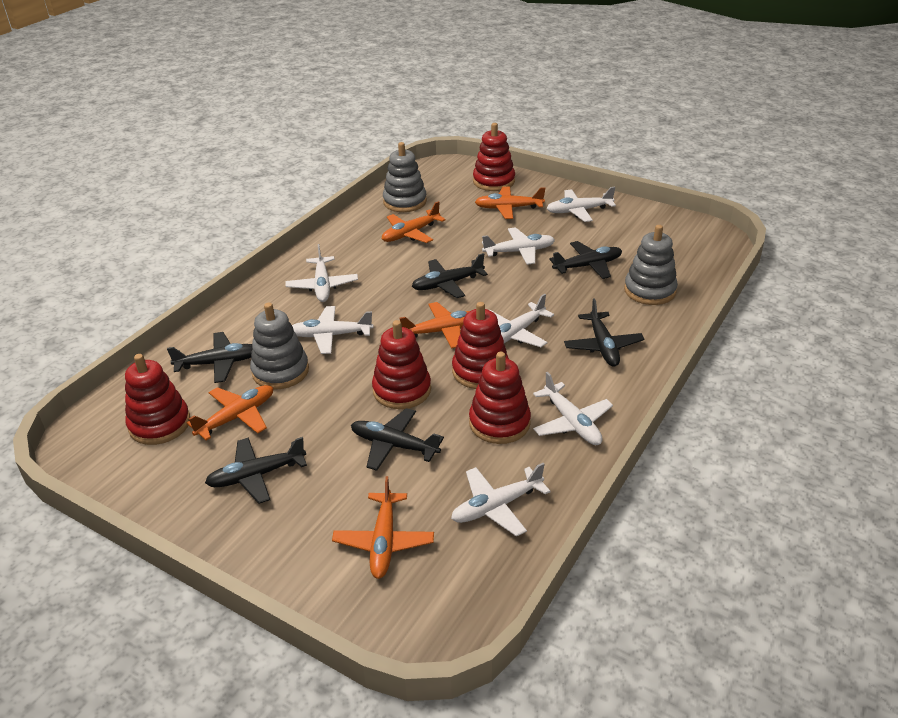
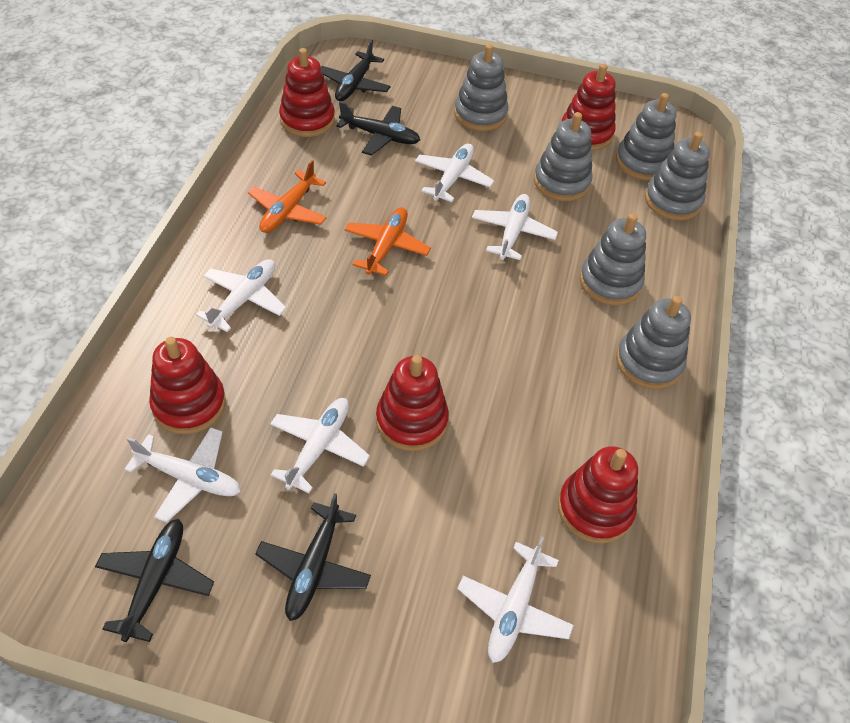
black plane: 6 -> 4
grey stacking toy: 3 -> 6
orange plane: 5 -> 2
white plane: 7 -> 6

